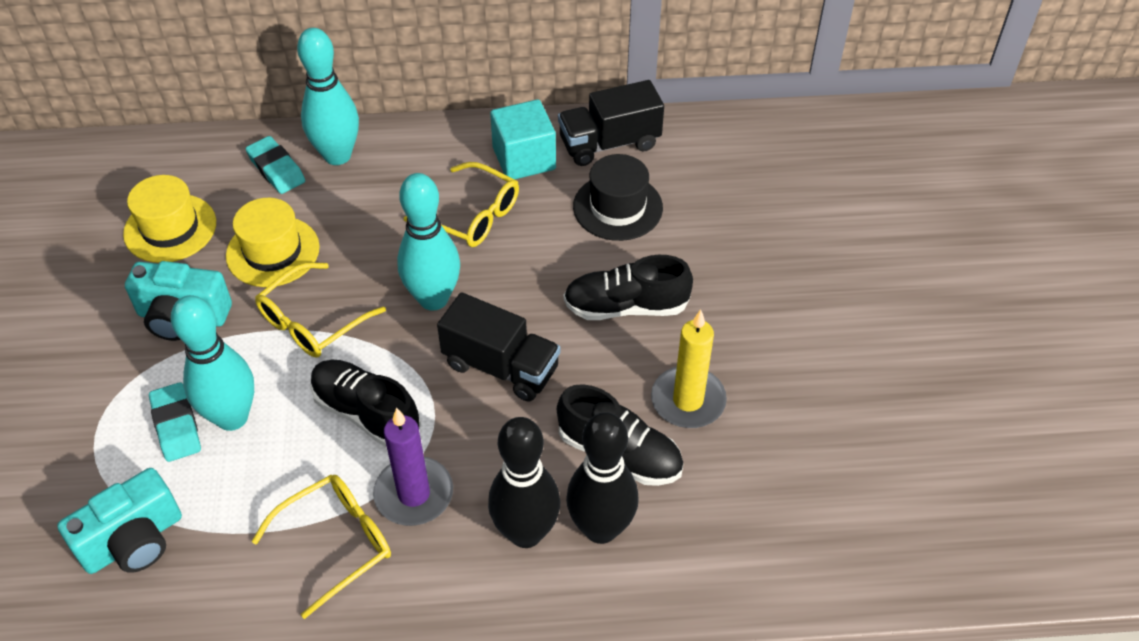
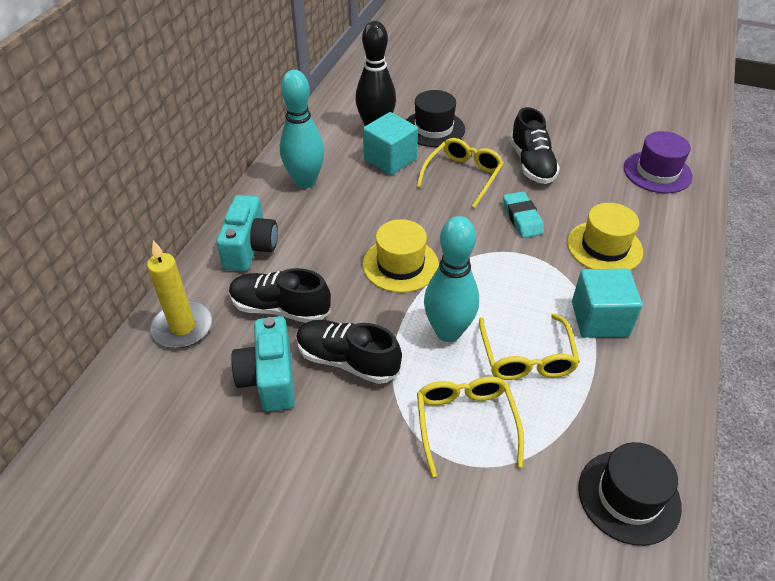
black bowling pin: 2 -> 1
black hat: 1 -> 2
black truck: 2 -> 0
purple candle: 1 -> 0
purple hat: 0 -> 1
turquoise bowling pin: 3 -> 2
turquoise cube: 1 -> 2
turquoise eraser: 2 -> 1

